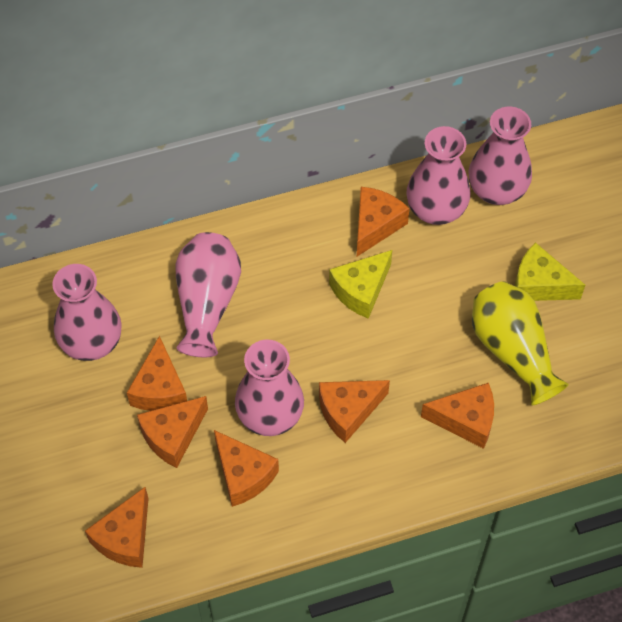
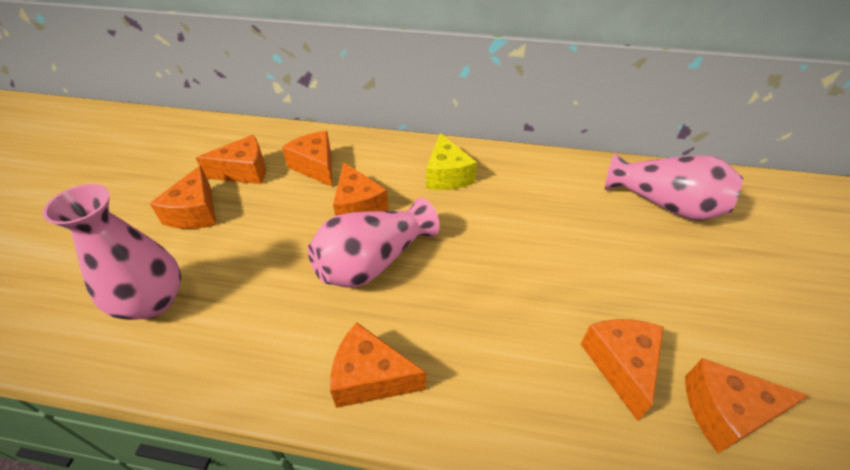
pink vase: 5 -> 3
yellow cheese: 2 -> 1
yellow vase: 1 -> 0

